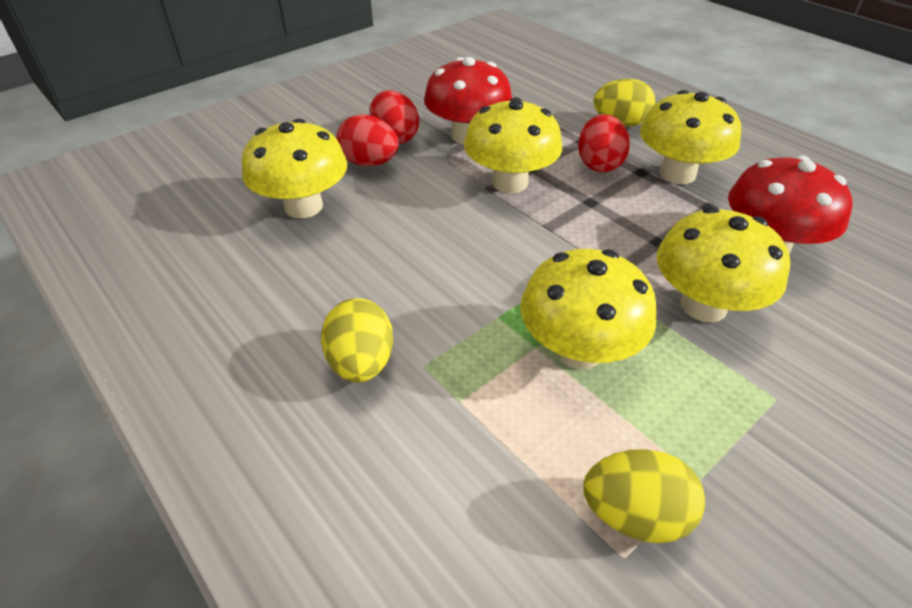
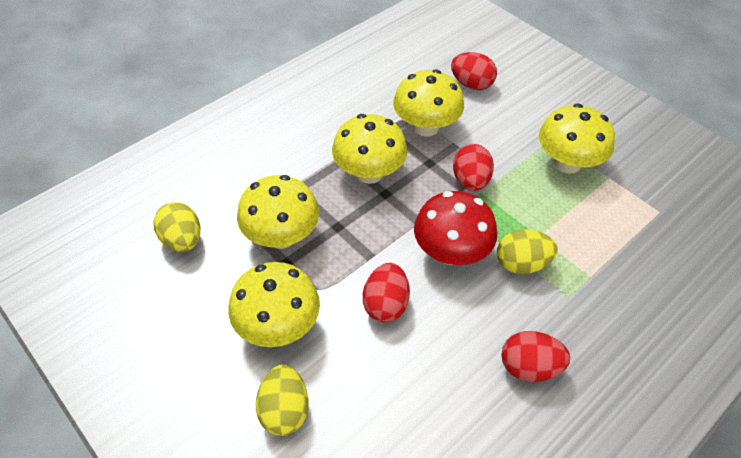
red egg: 3 -> 4
red mushroom: 2 -> 1

